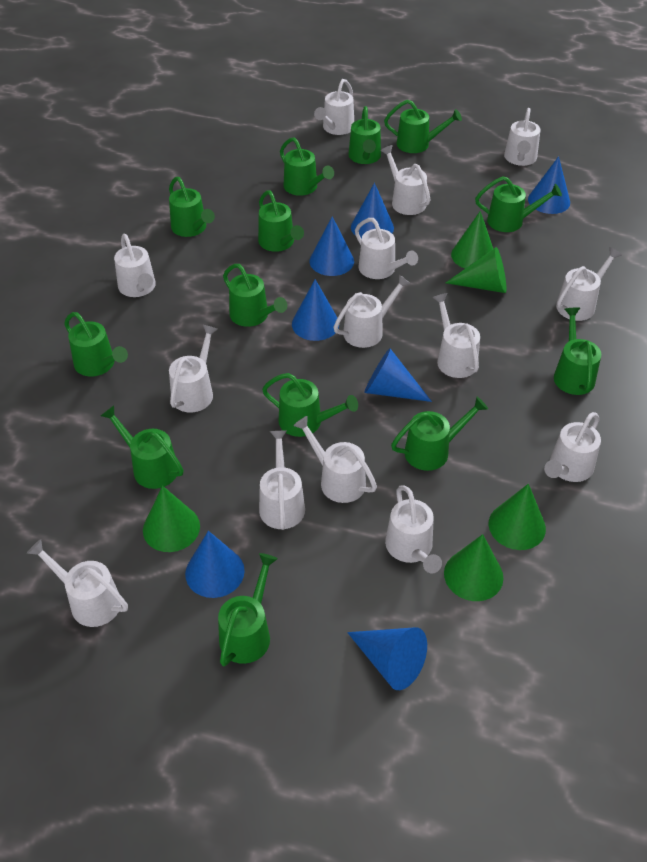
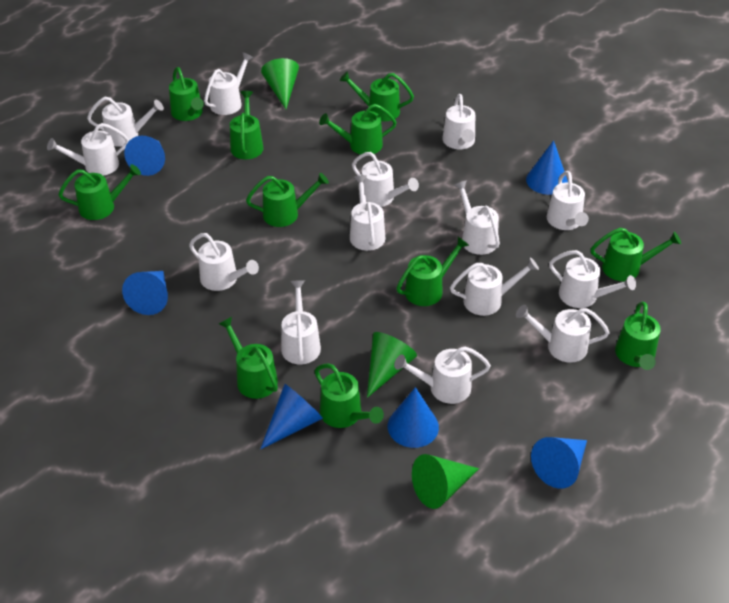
blue cone: 7 -> 6
green cone: 5 -> 3
green watering can: 13 -> 11

